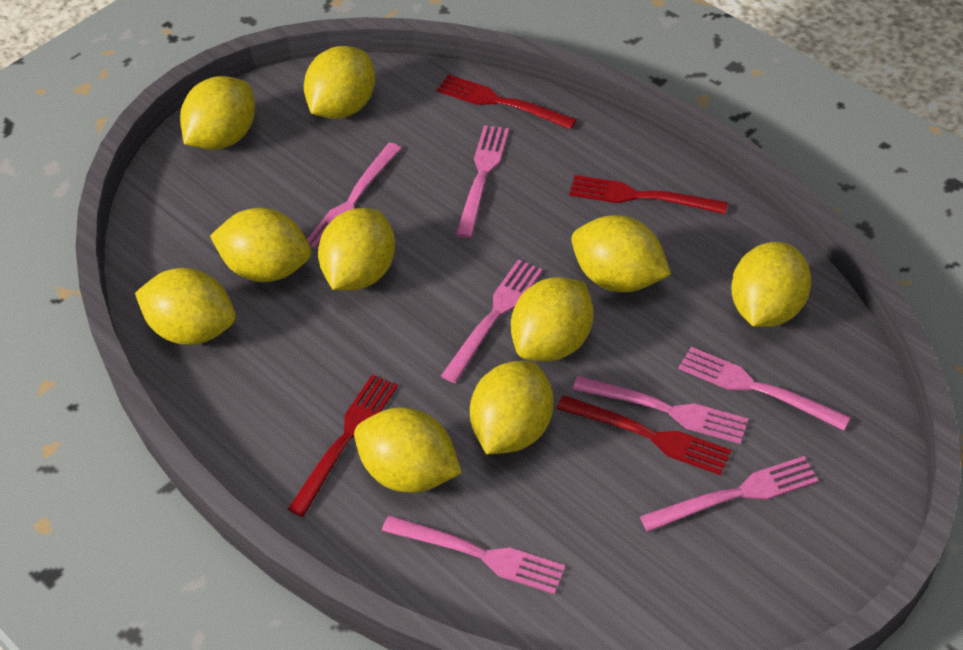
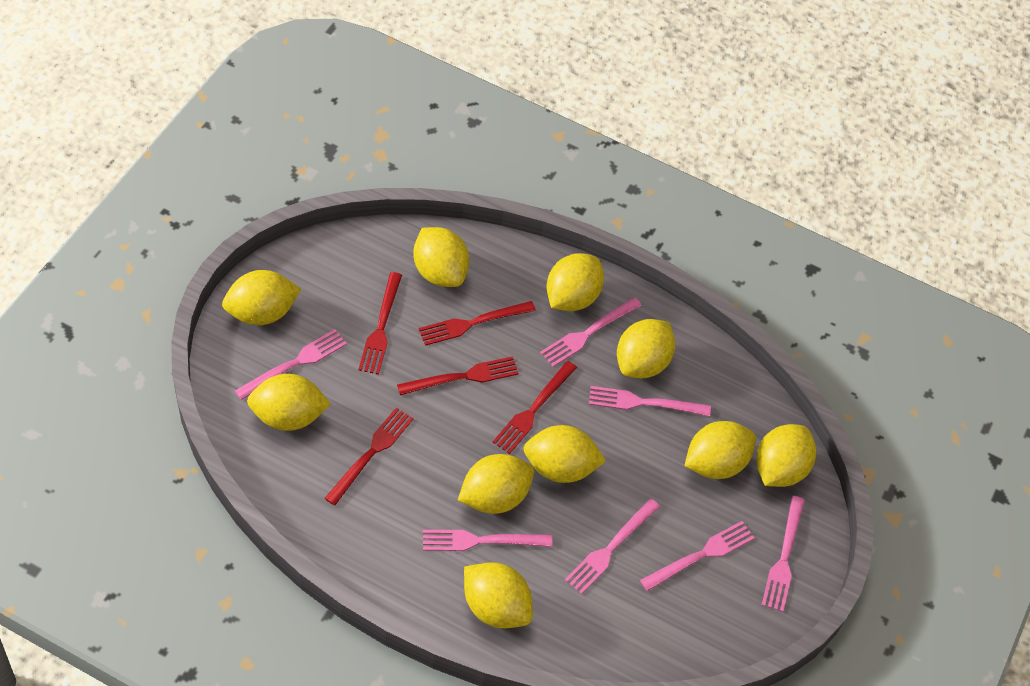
red fork: 4 -> 5

